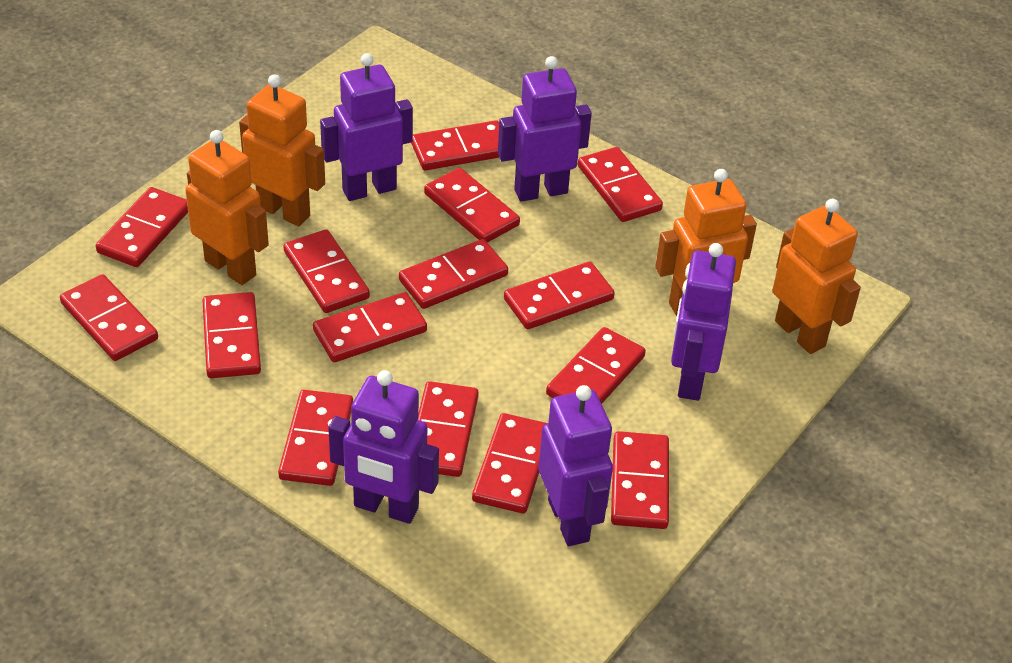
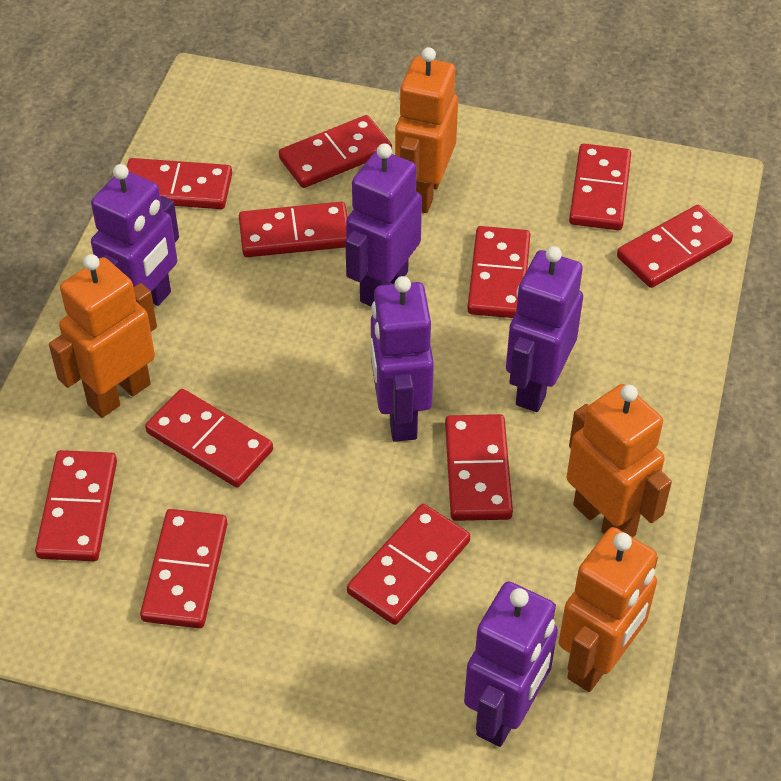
red domino: 15 -> 11

